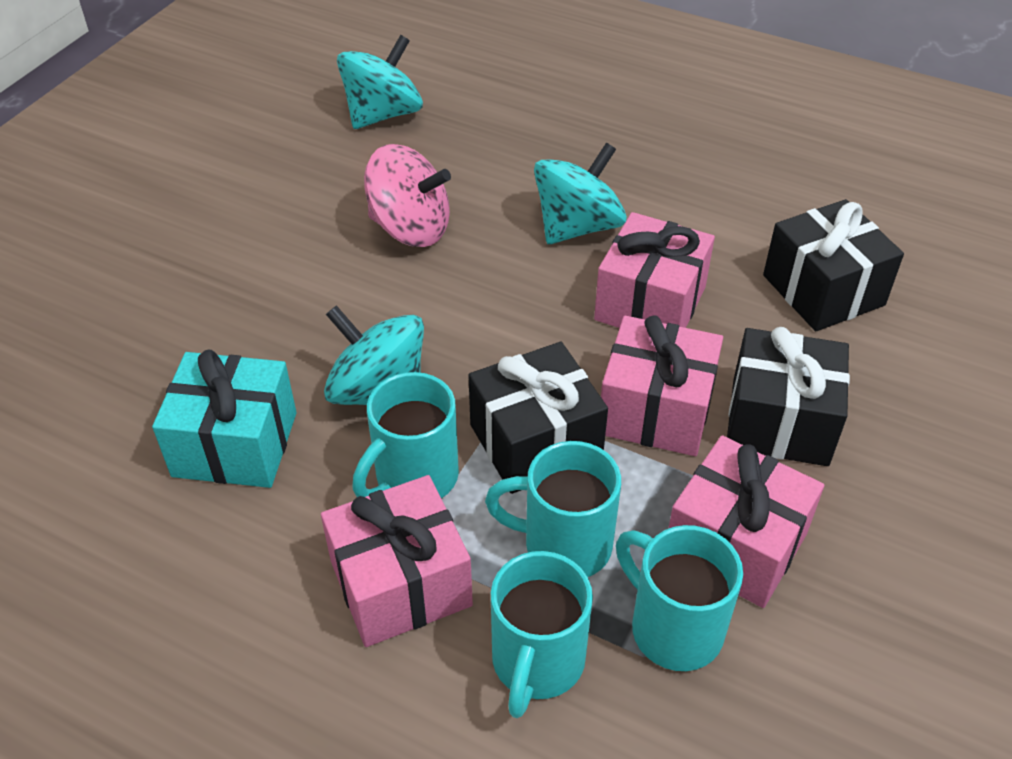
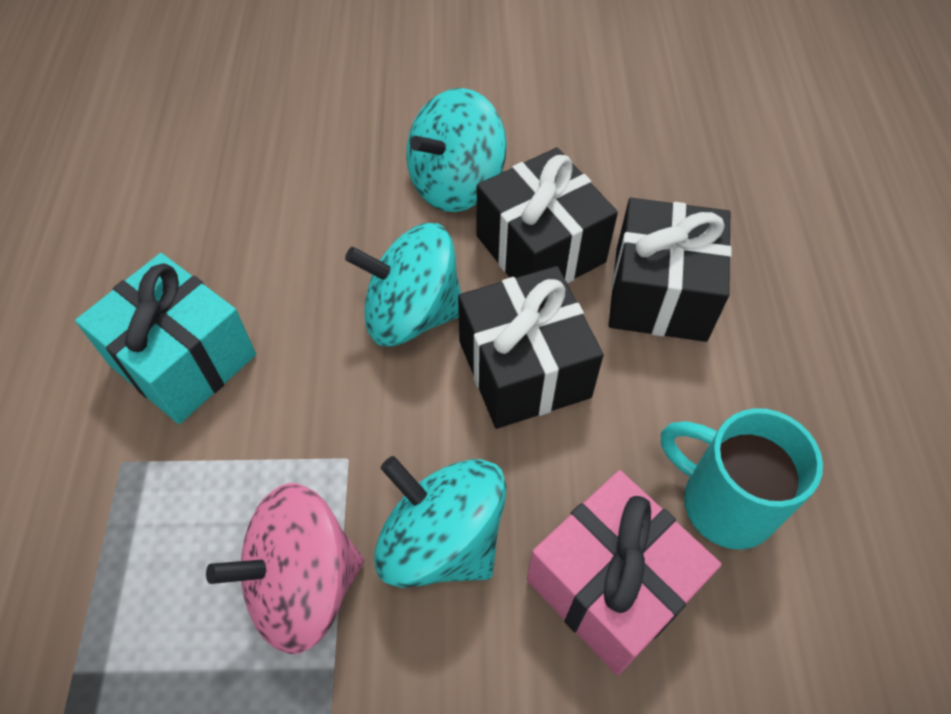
pink gift: 4 -> 1
turquoise mug: 4 -> 1

